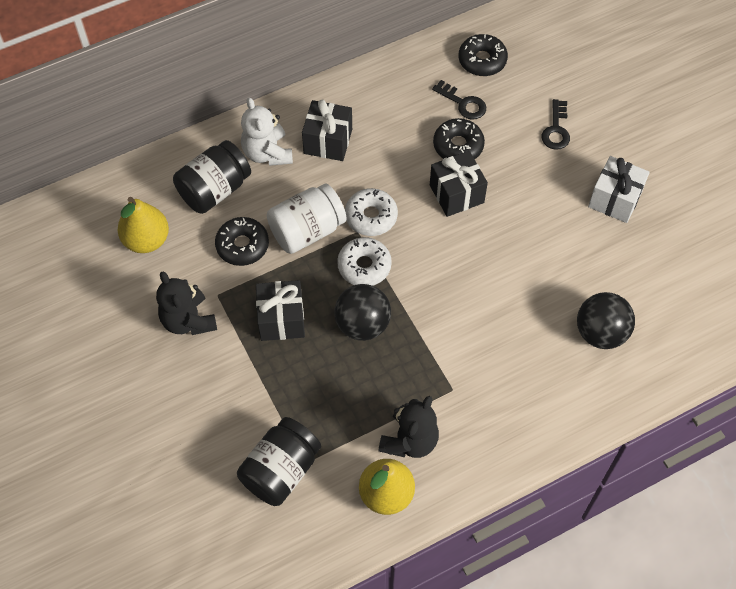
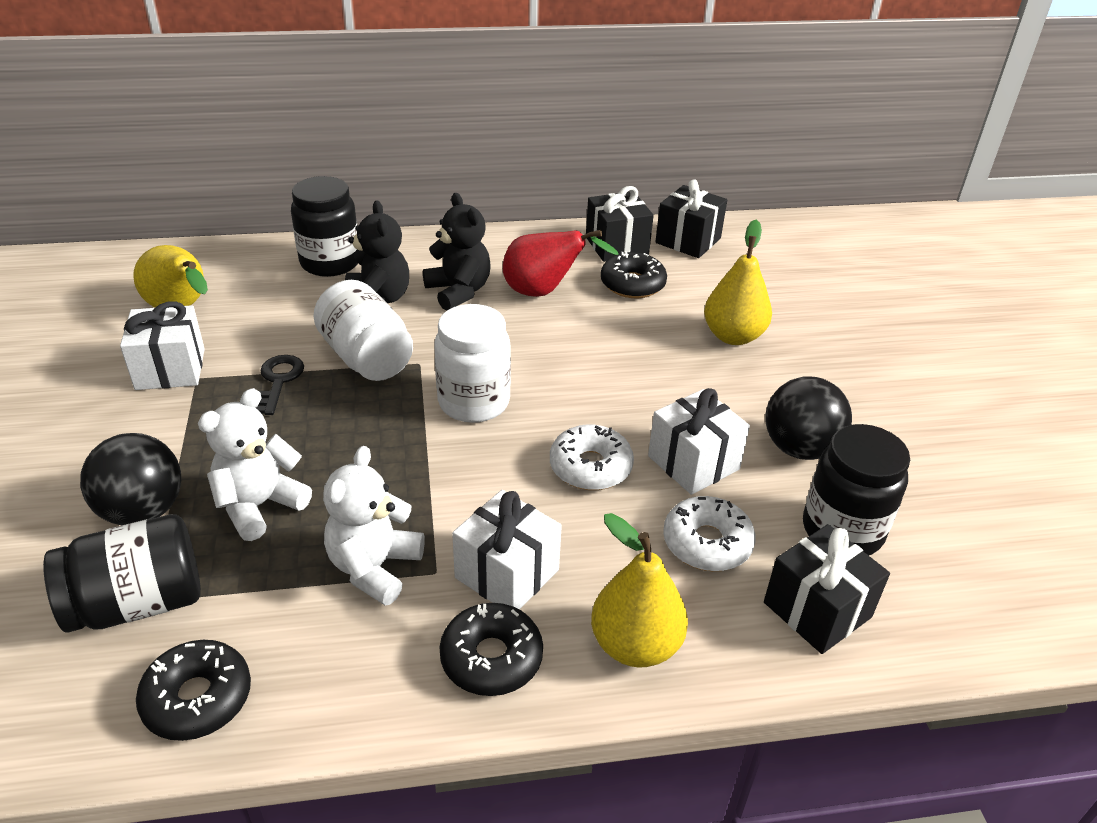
black jar: 2 -> 3
black key: 2 -> 1
red pear: 0 -> 1
white gift: 1 -> 3
white jar: 1 -> 2
white teddy bear: 1 -> 2
yellow pear: 2 -> 3

